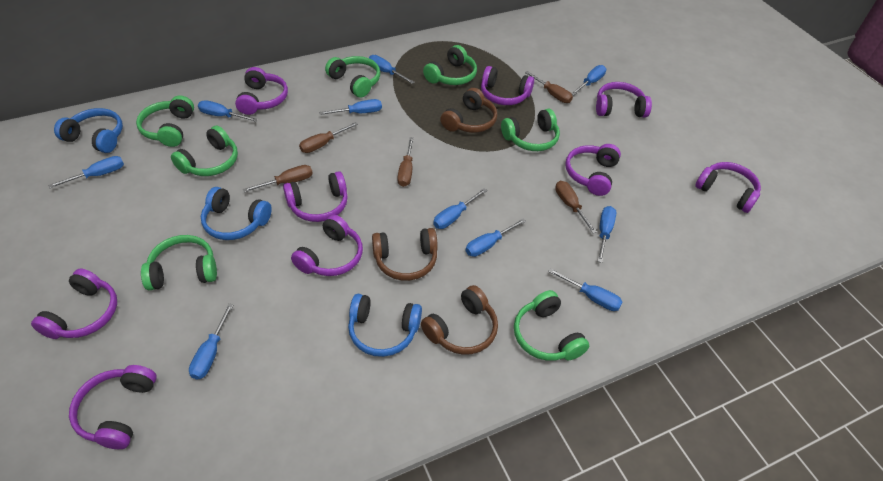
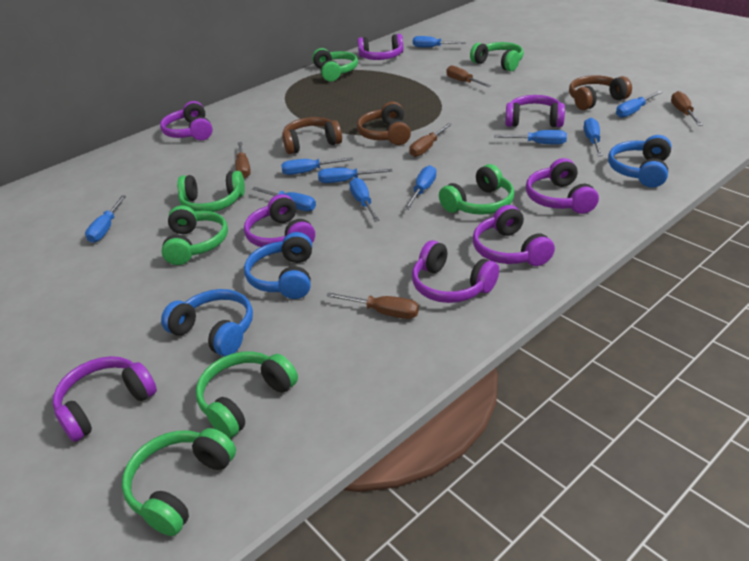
purple headphones: 9 -> 8

